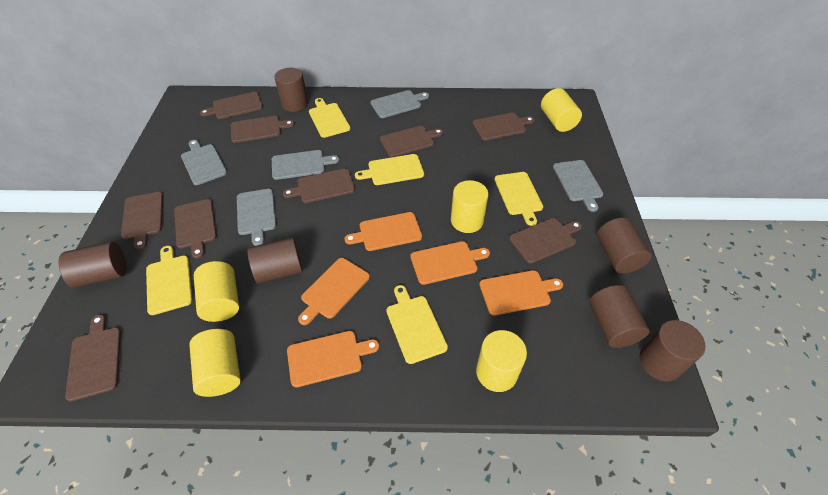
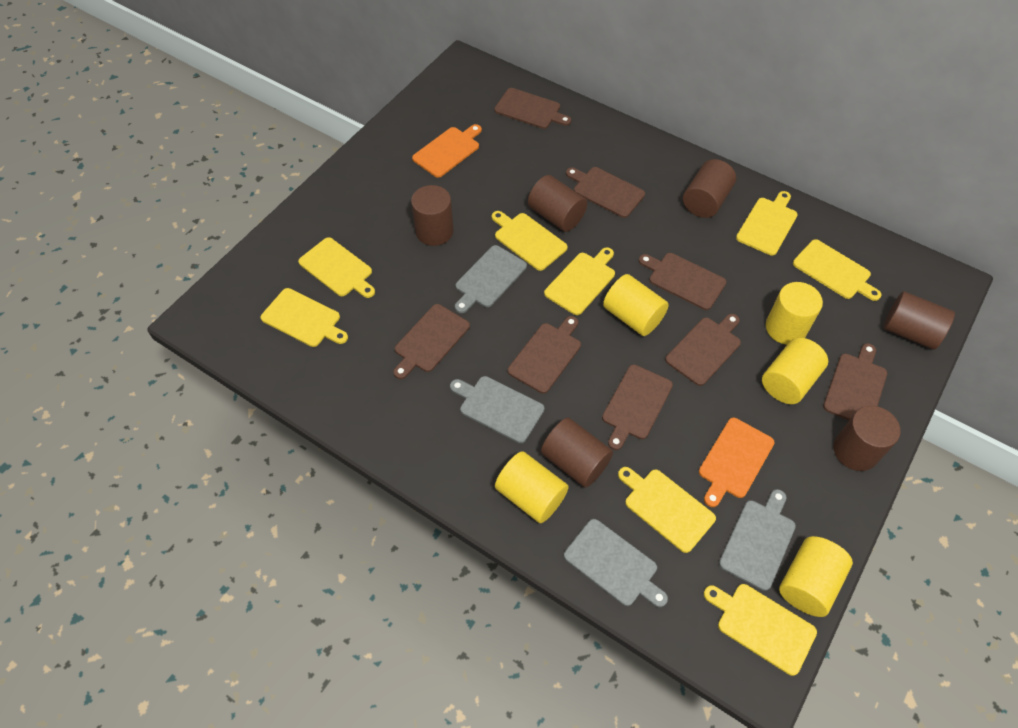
brown cutting board: 9 -> 8
grey cutting board: 5 -> 4
orange cutting board: 5 -> 2
yellow cutting board: 5 -> 8

